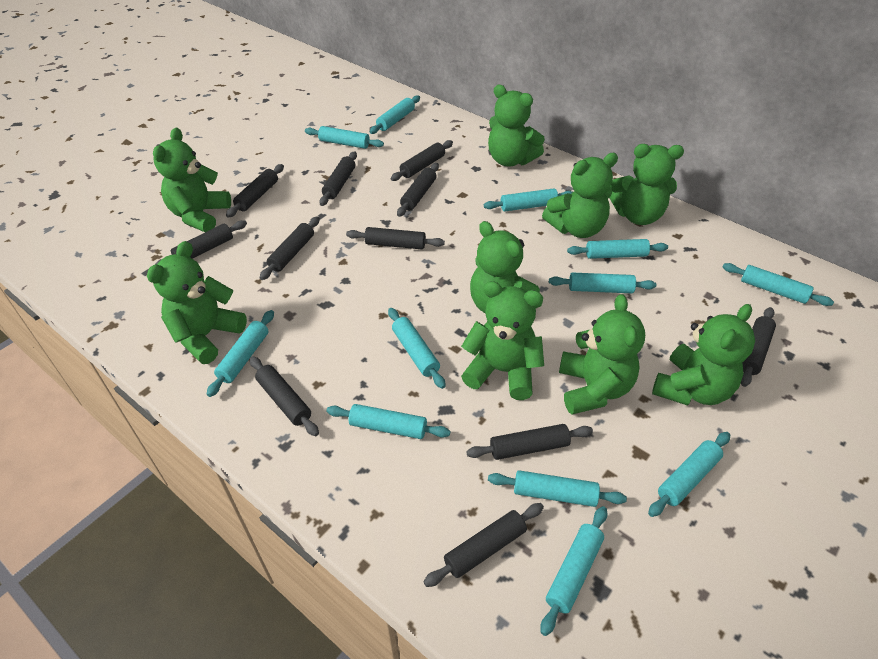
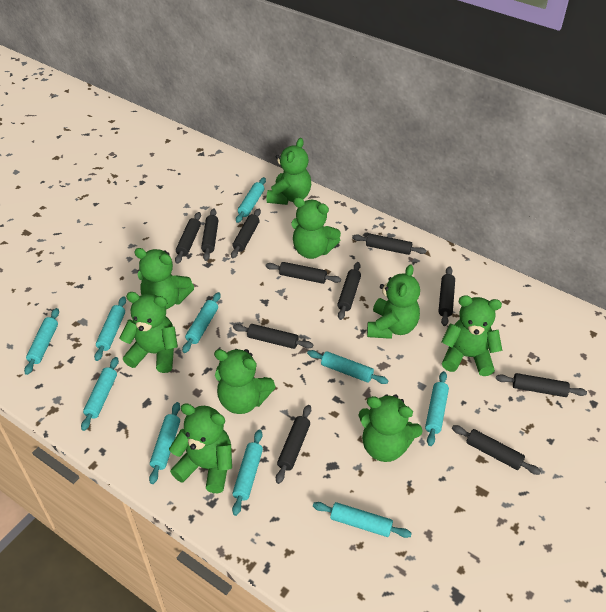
turquoise rolling pin: 12 -> 10

